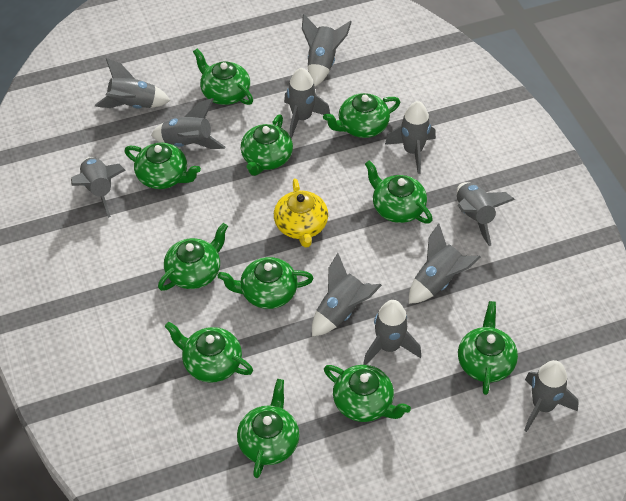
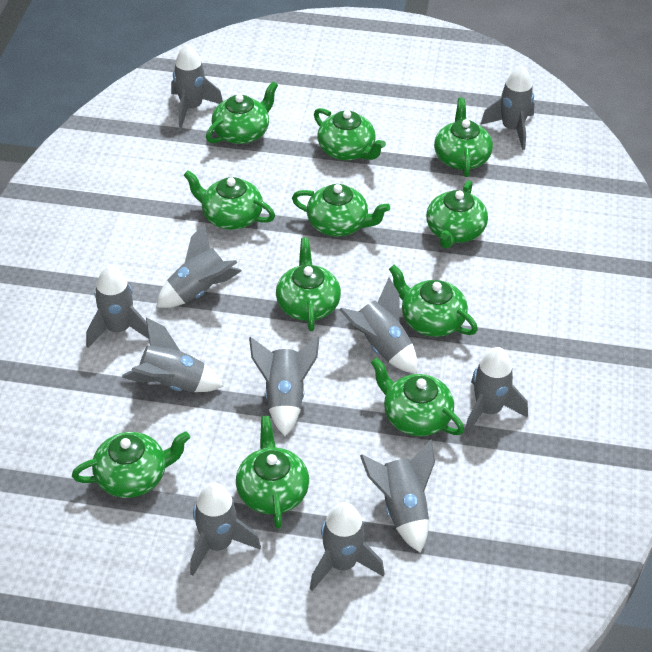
yellow teapot: 1 -> 0

